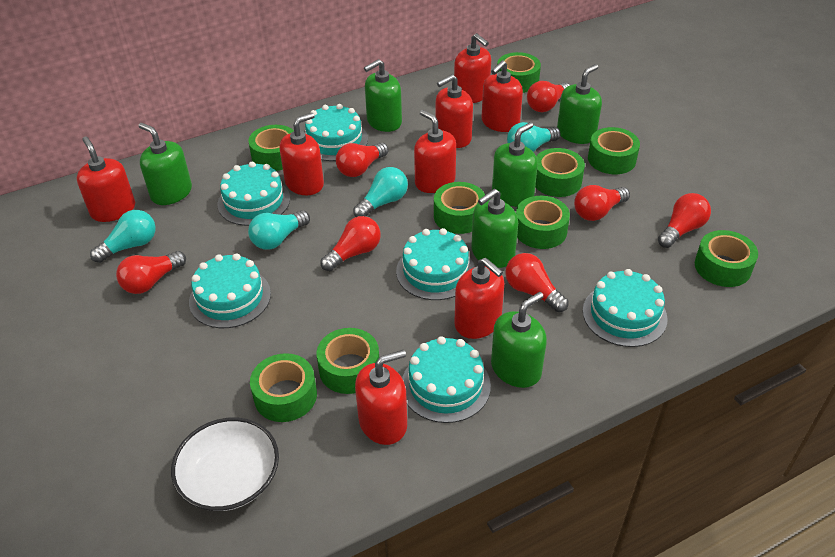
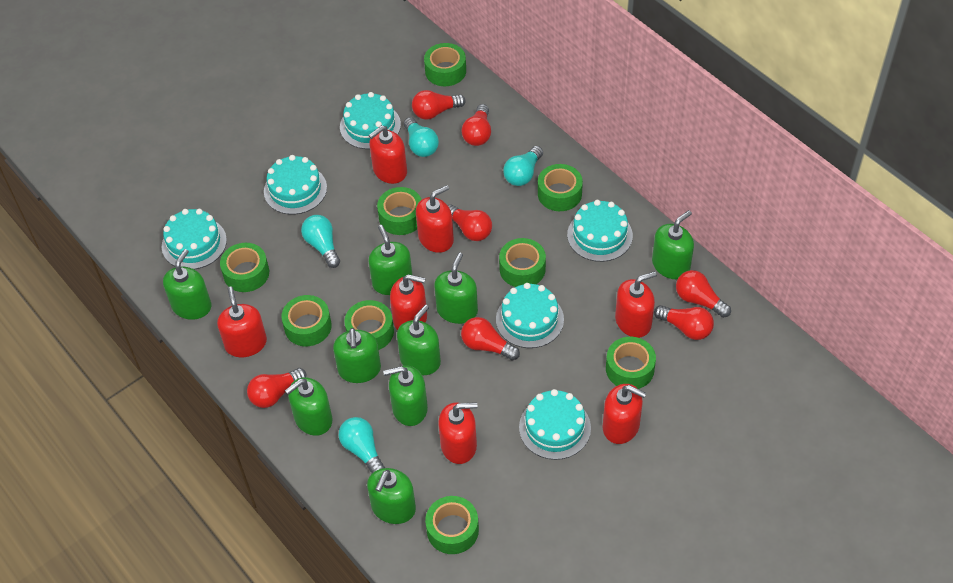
green soap dispenser: 6 -> 9
red soap dispenser: 8 -> 7
white bowl: 1 -> 0

